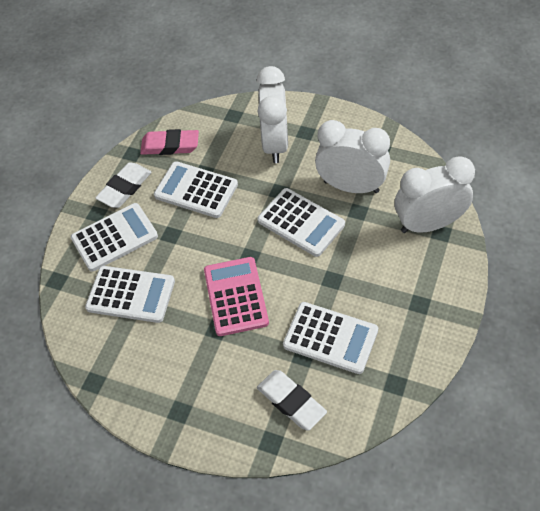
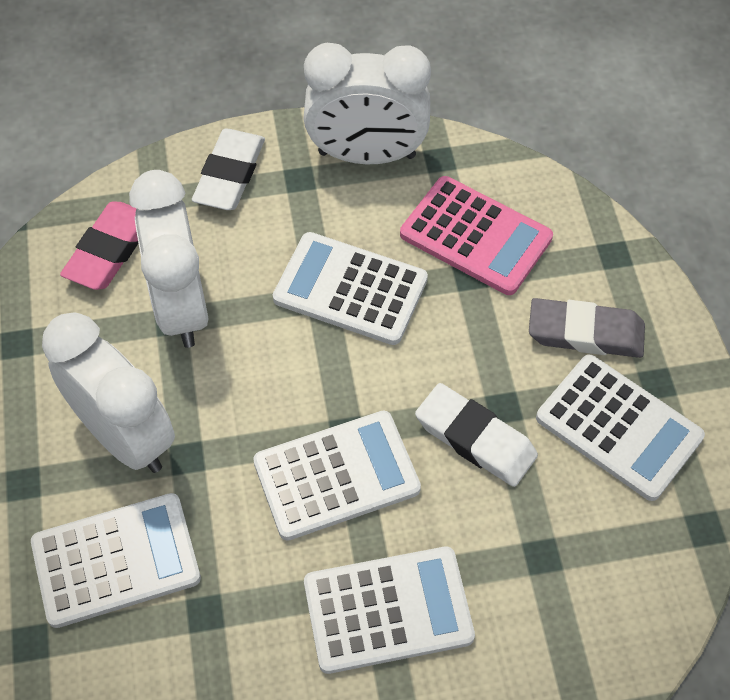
grey eraser: 0 -> 1

